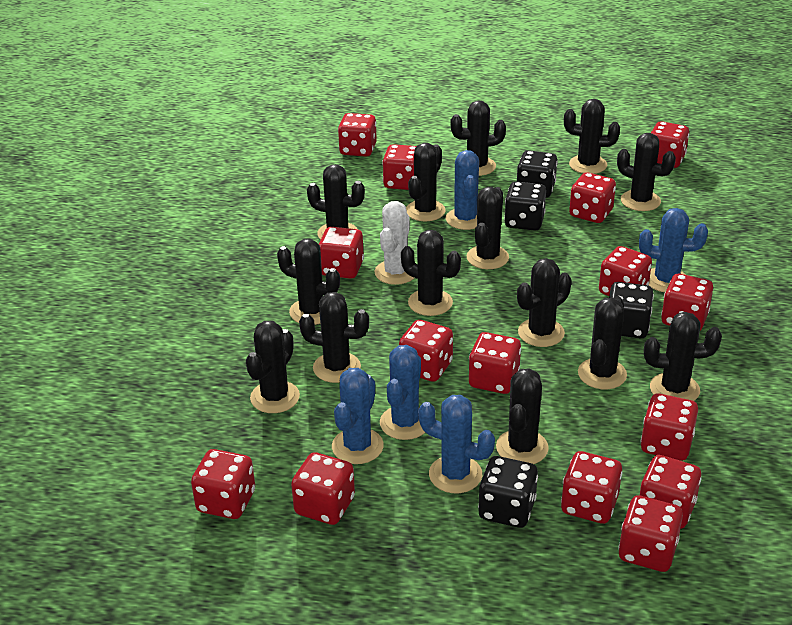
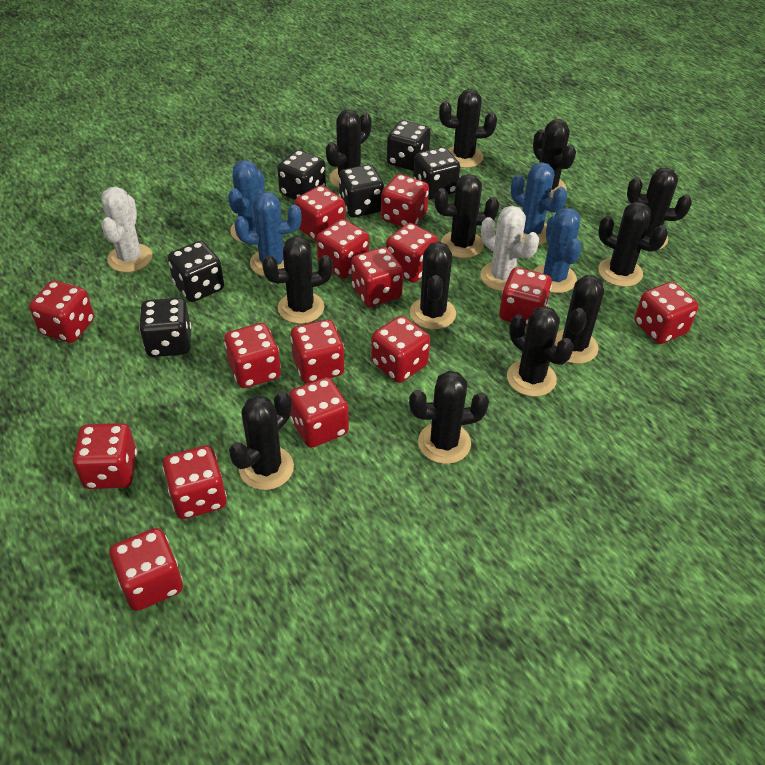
black cactus: 14 -> 12
black dice: 4 -> 6
blue cactus: 5 -> 4
white cactus: 1 -> 2

